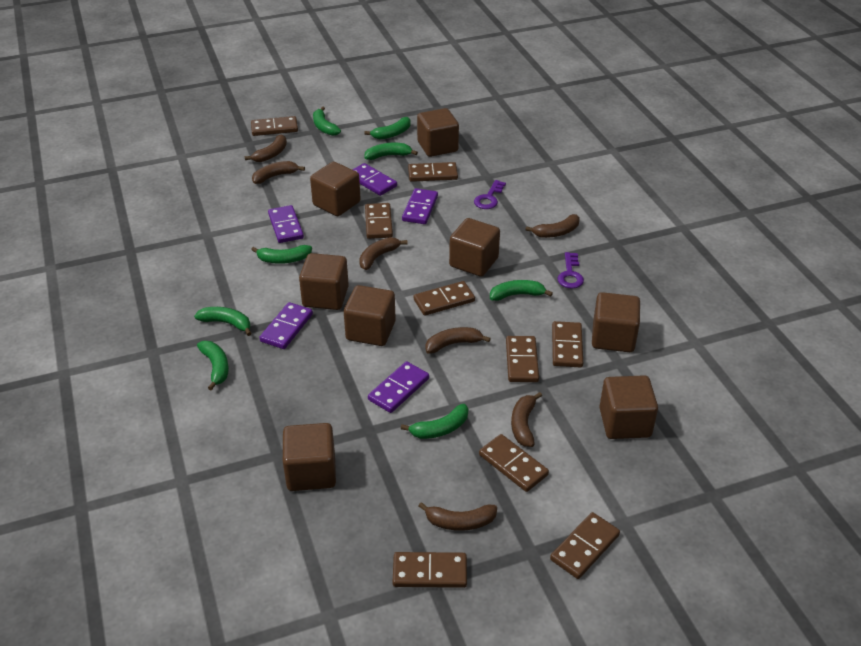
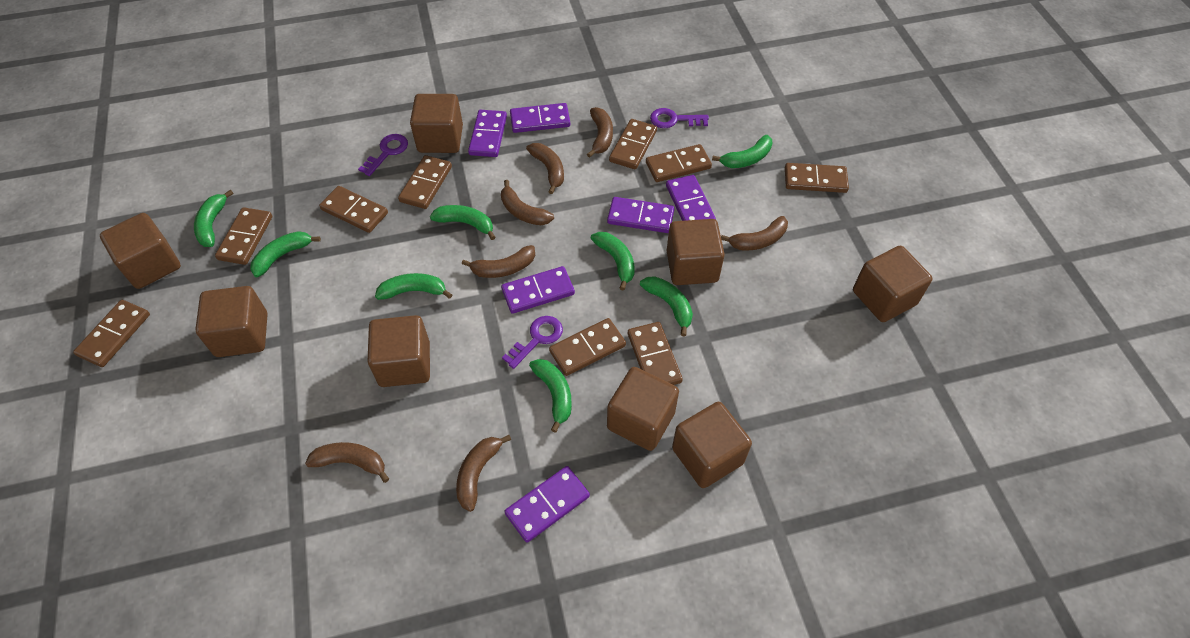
purple domino: 5 -> 6
purple key: 2 -> 3

